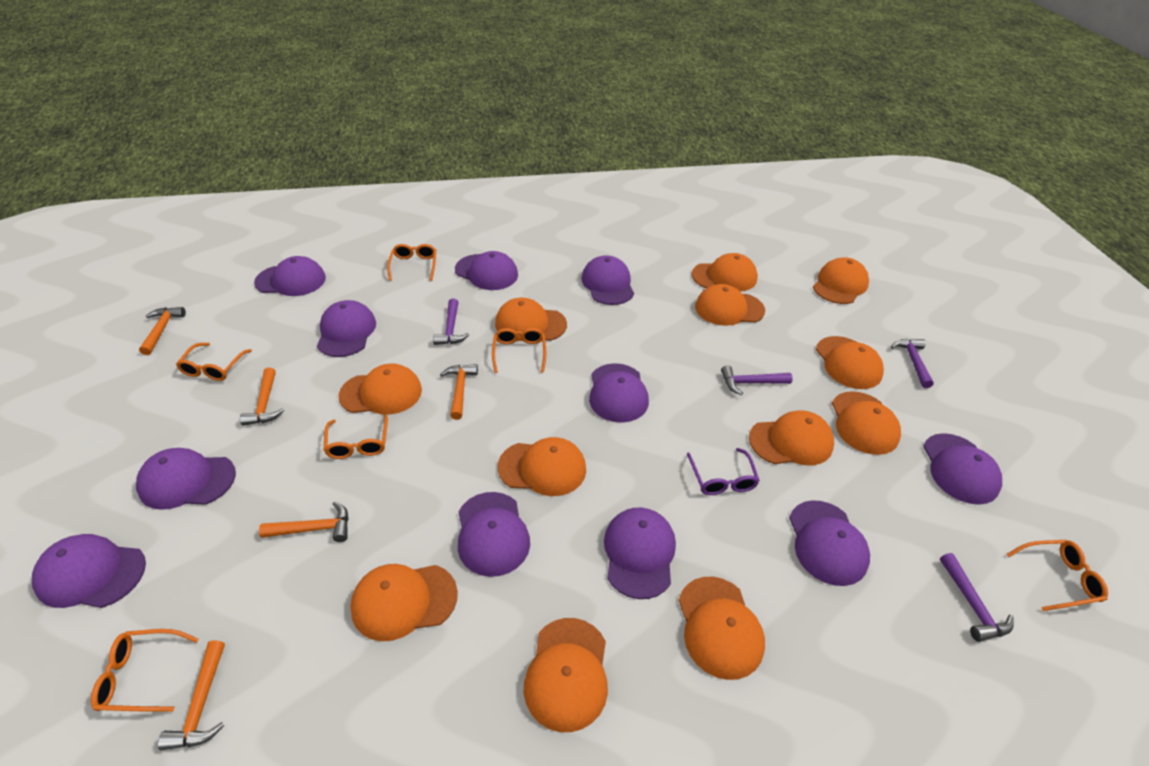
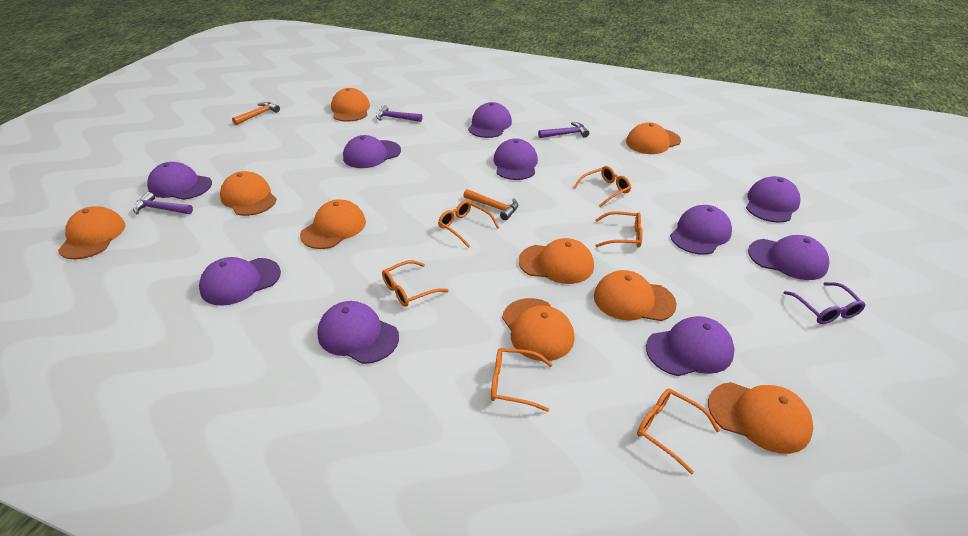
orange cap: 12 -> 9
orange hammer: 5 -> 2
purple cap: 11 -> 10
purple hammer: 4 -> 3

